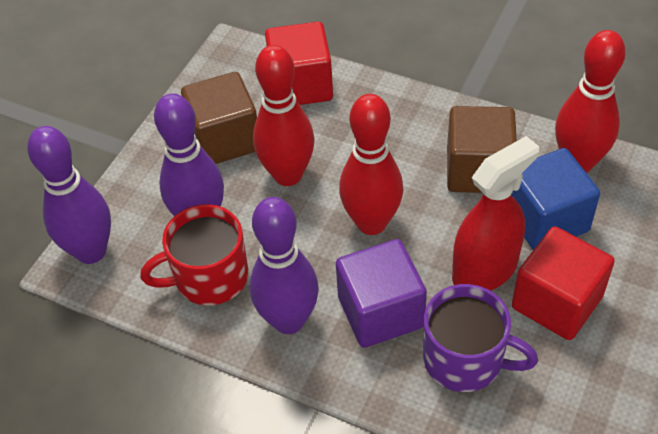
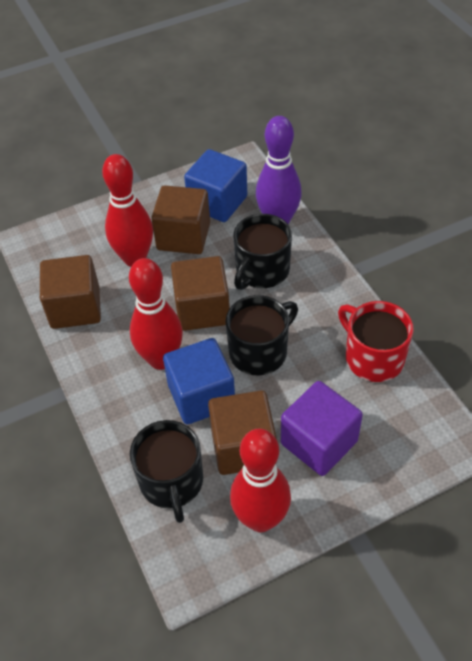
black mug: 0 -> 3
blue cube: 1 -> 2
brown cube: 2 -> 4
purple bowling pin: 3 -> 1
purple mug: 1 -> 0
red cube: 2 -> 0
red spray bottle: 1 -> 0

